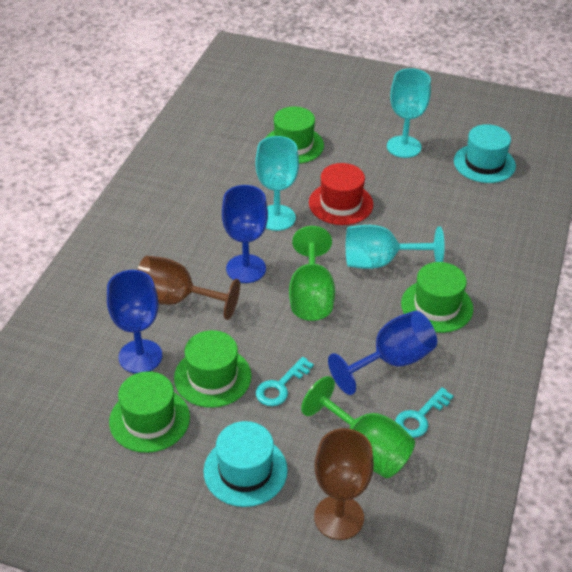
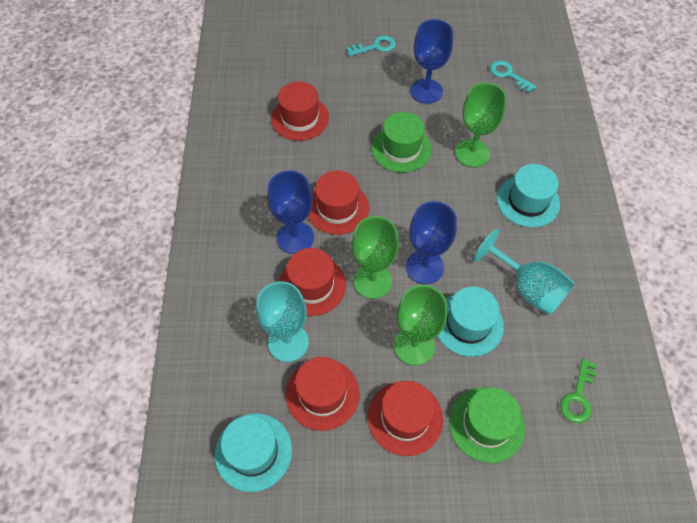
brown goblet: 2 -> 0
green goblet: 2 -> 3
green hat: 4 -> 2
green key: 0 -> 1
red hat: 1 -> 5
turquoise goblet: 3 -> 2
turquoise hat: 2 -> 3

